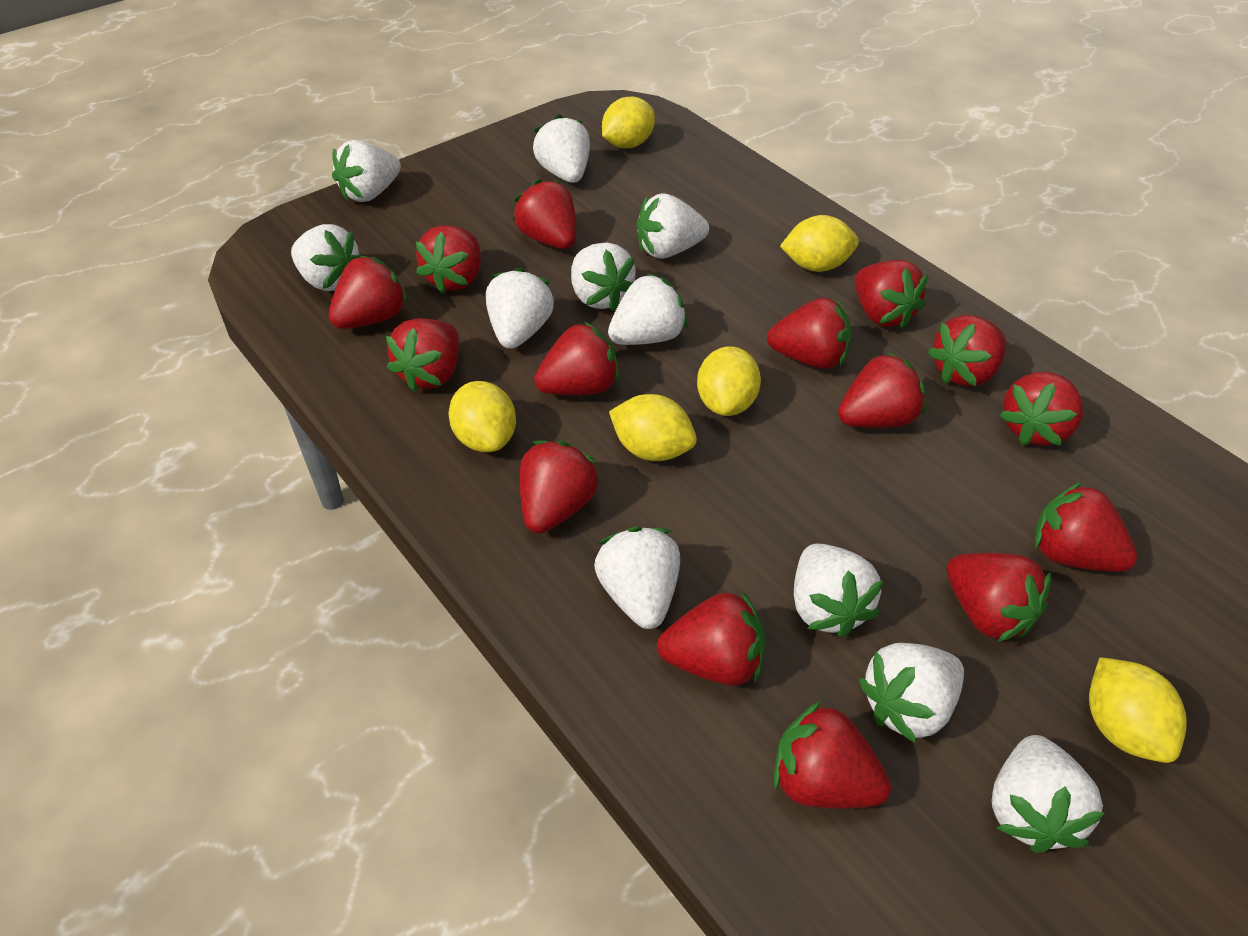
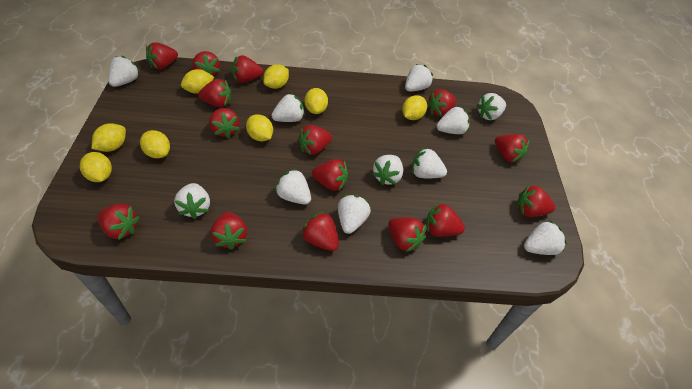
yellow lemon: 6 -> 8

